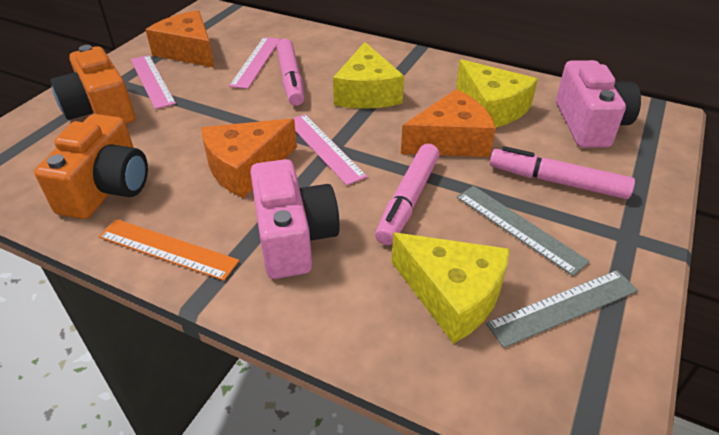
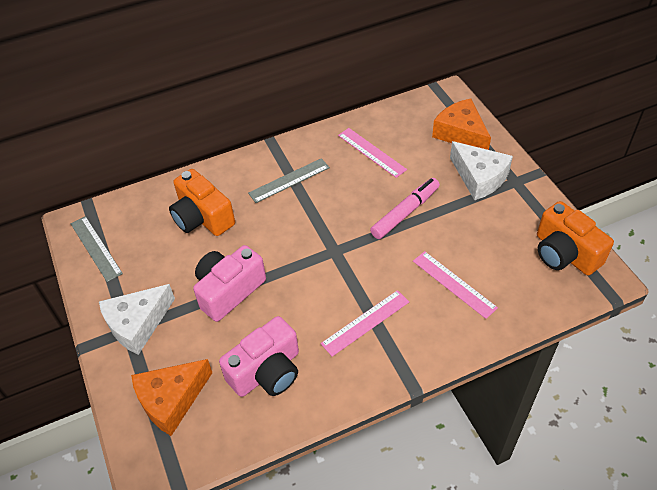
orange cheese: 3 -> 2
orange ruler: 1 -> 0
pink marker: 3 -> 1
white cheese: 0 -> 2
yellow cheese: 3 -> 0

